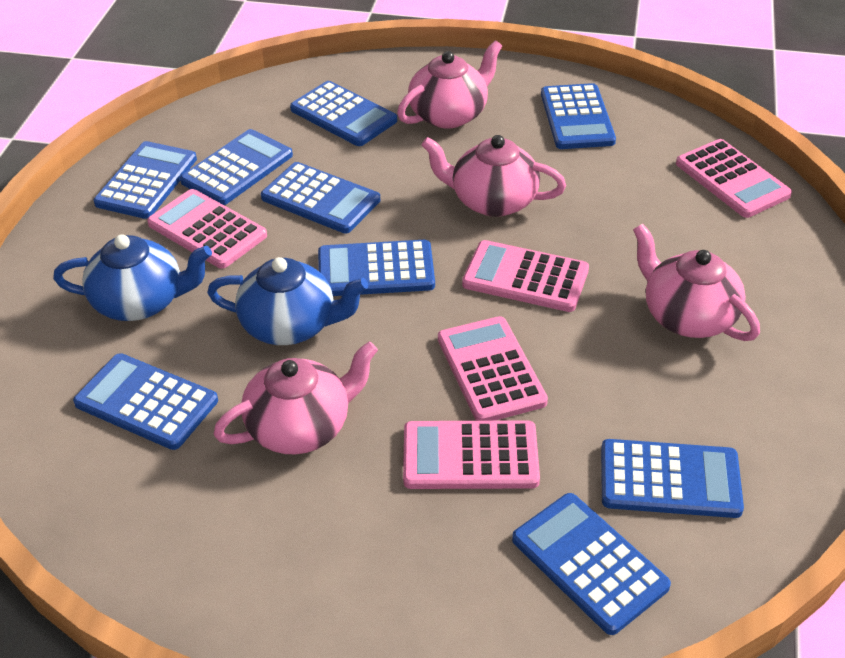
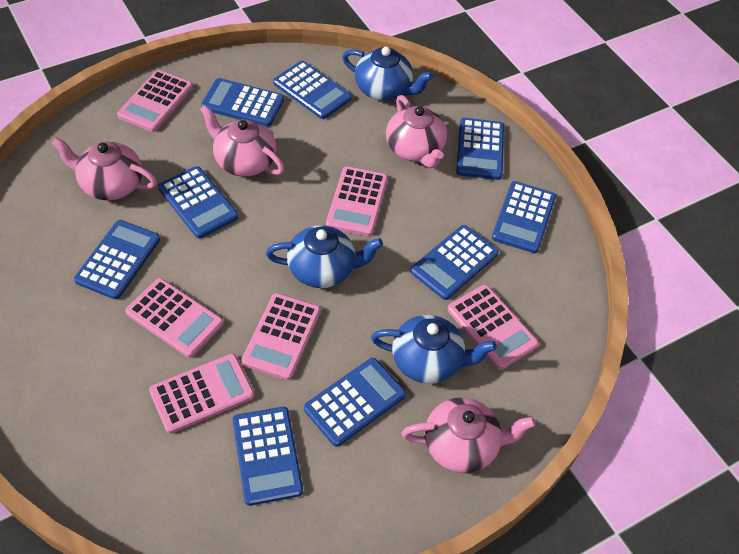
blue teapot: 2 -> 3
pink calculator: 5 -> 6

